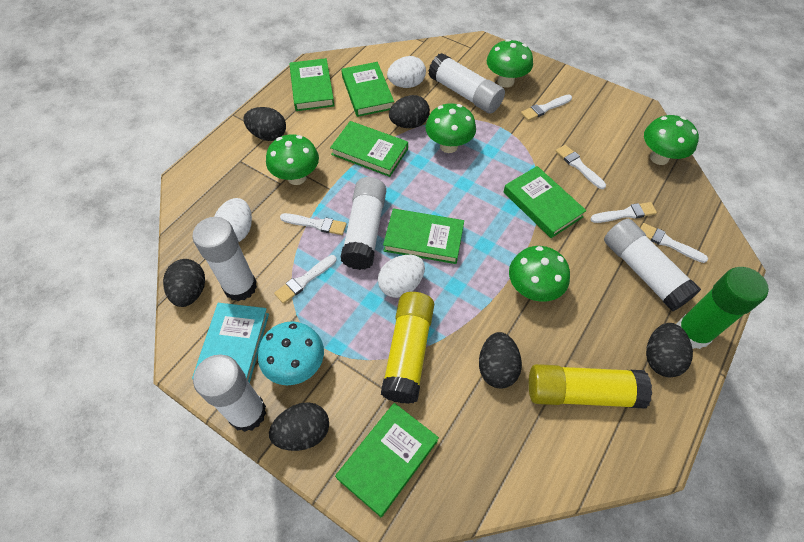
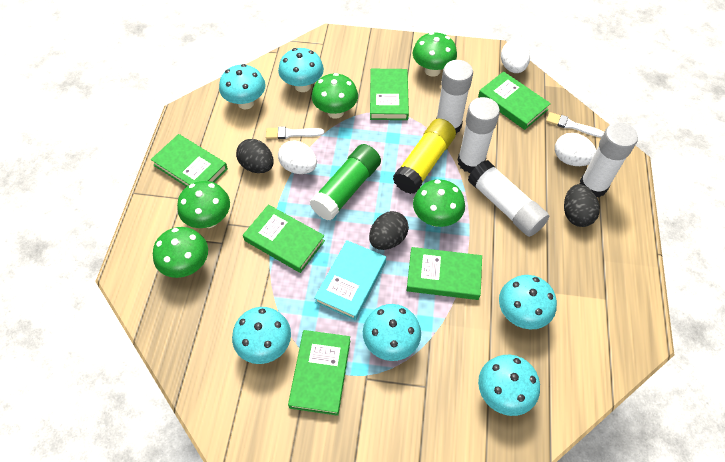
black egg: 6 -> 3
turquoise mushroom: 1 -> 6
white brush: 6 -> 2
white glue stick: 5 -> 4
yellow glue stick: 2 -> 1

